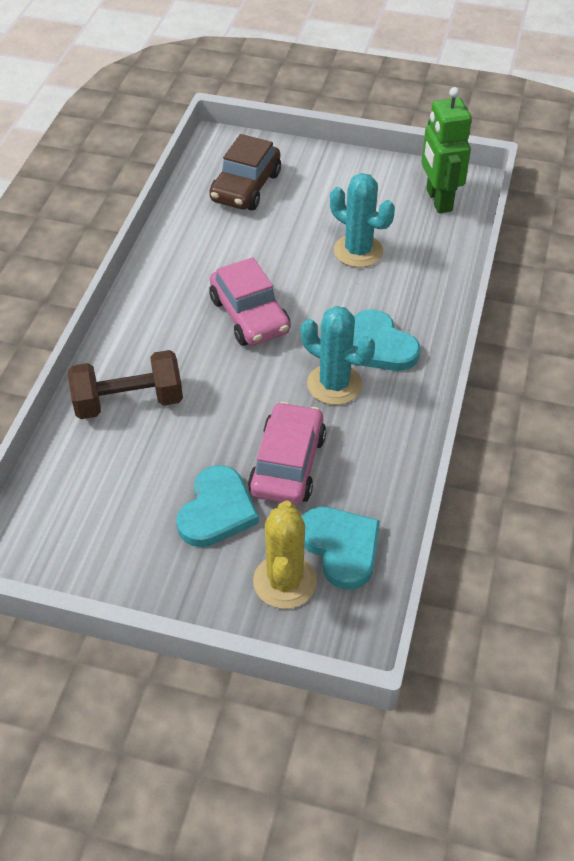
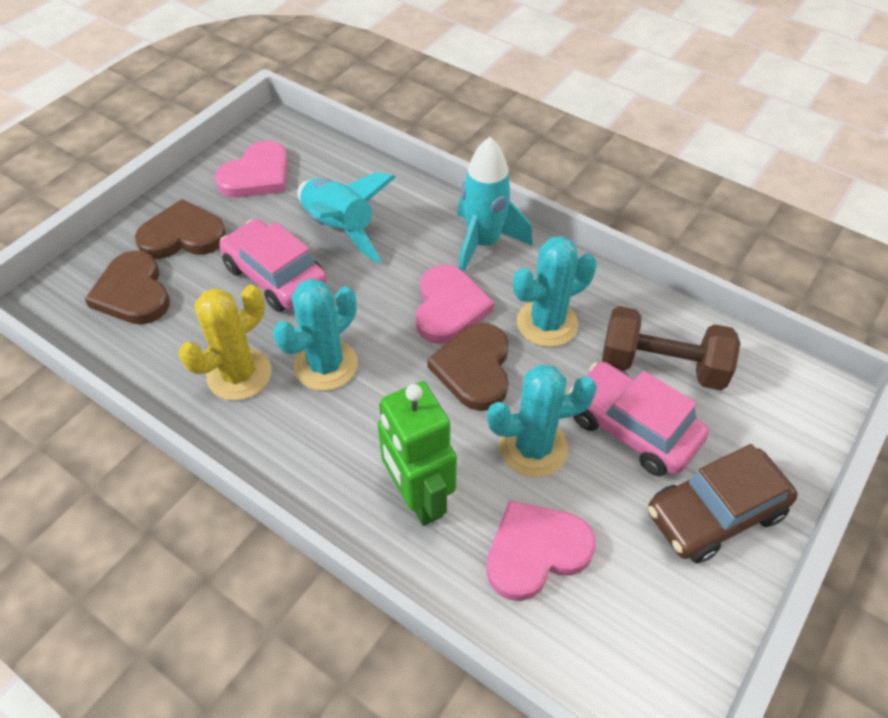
brown heart: 0 -> 3
pink heart: 0 -> 3
turquoise cactus: 2 -> 3
turquoise heart: 3 -> 0
turquoise rocket: 0 -> 2

